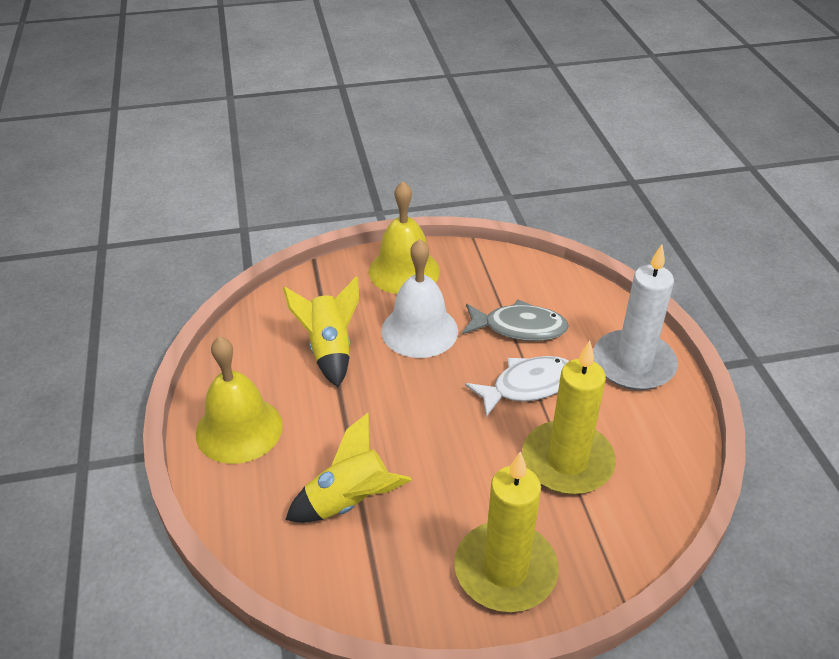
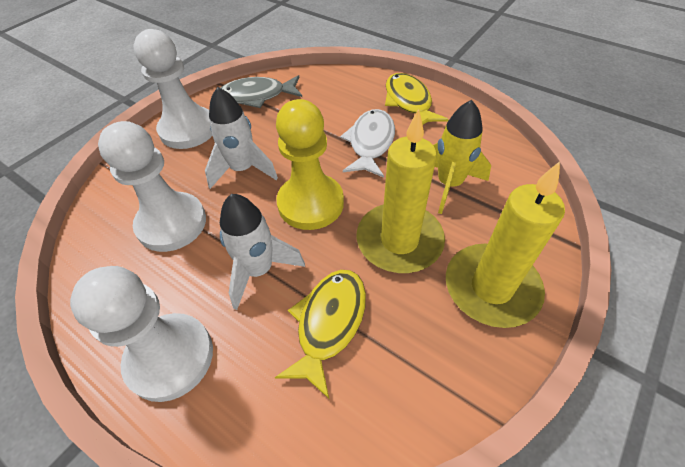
white bell: 1 -> 0
white candle: 1 -> 0
white pawn: 0 -> 3
white rocket: 0 -> 2
yellow bell: 2 -> 0
yellow fish: 0 -> 2
yellow pawn: 0 -> 1
yellow rocket: 2 -> 1

